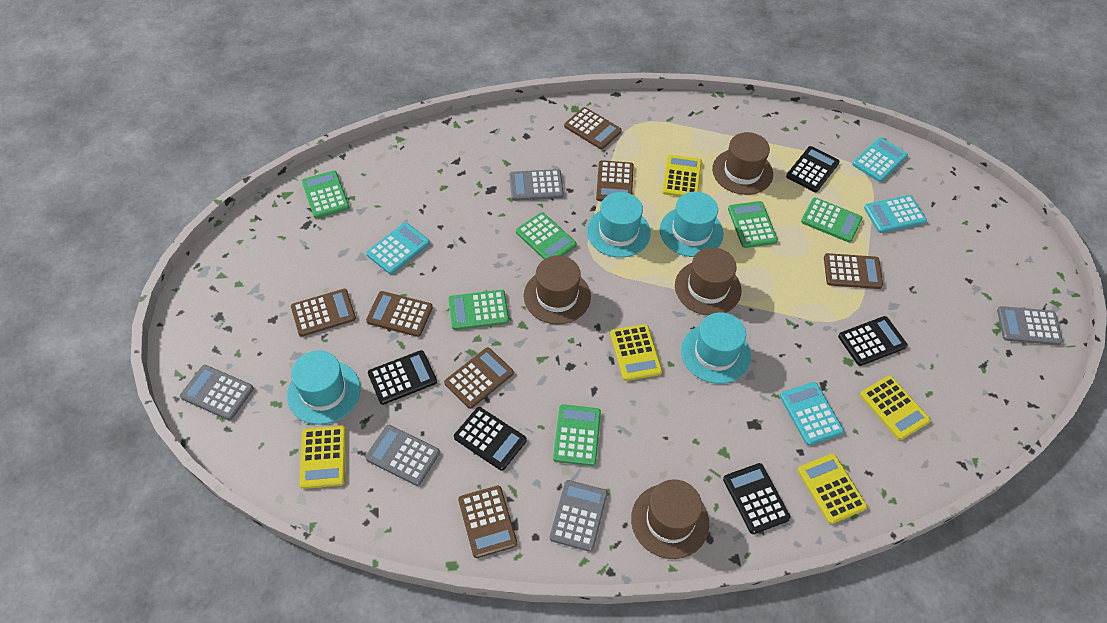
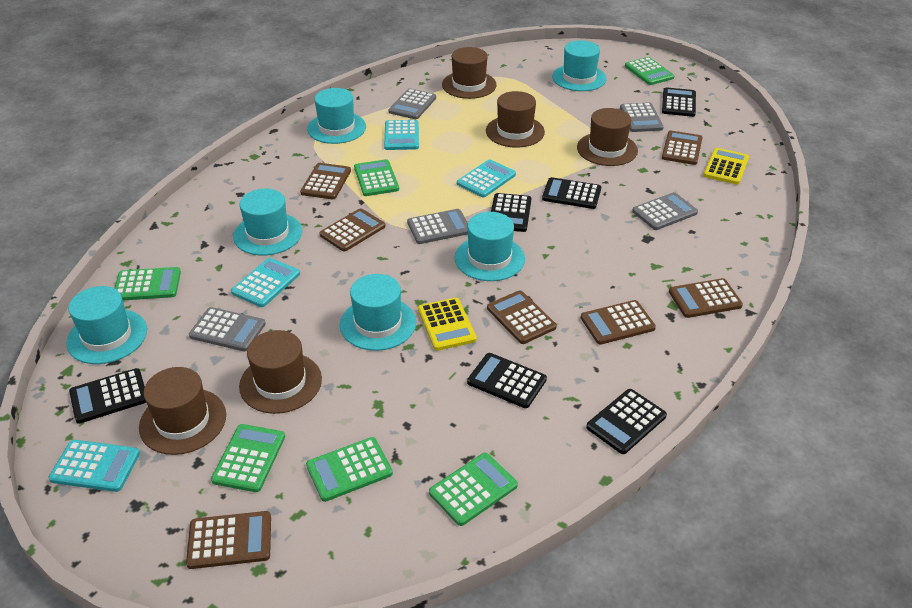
black calculator: 5 -> 6
brown hat: 4 -> 5
turquoise hat: 4 -> 6
yellow calculator: 5 -> 2

